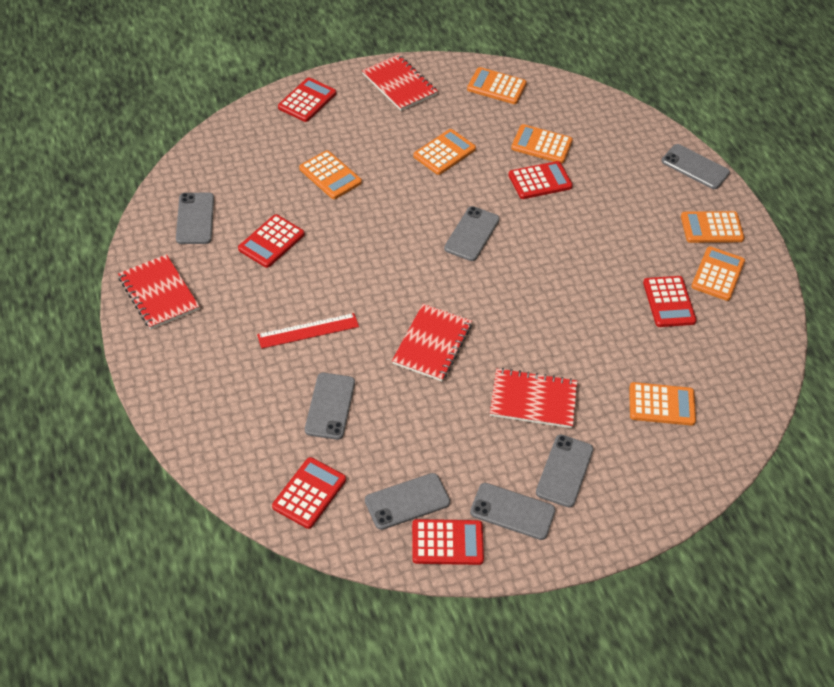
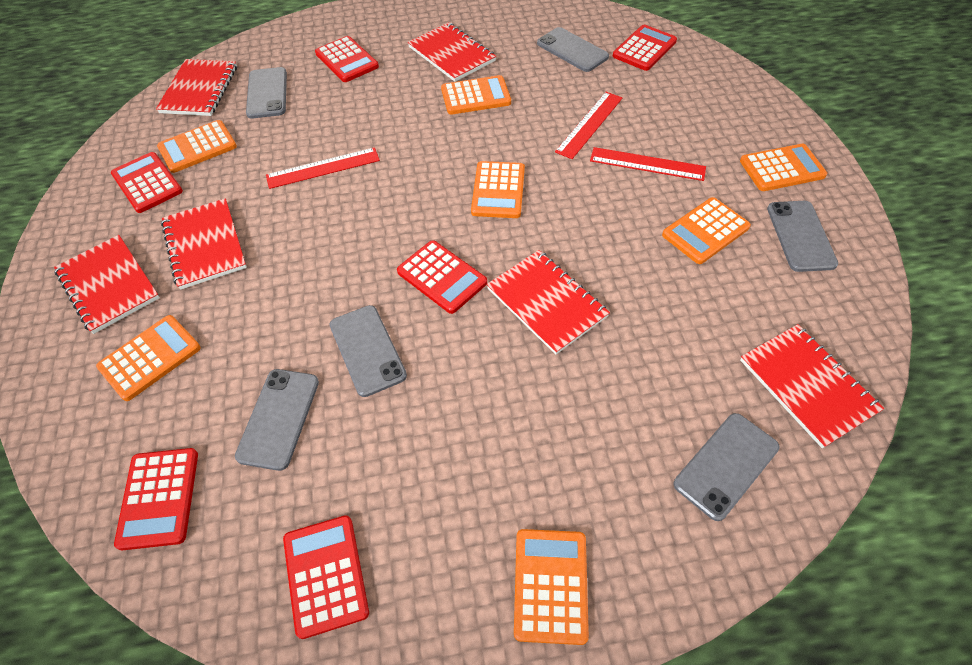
grey phone: 7 -> 6
red notebook: 4 -> 6
red ruler: 1 -> 3

